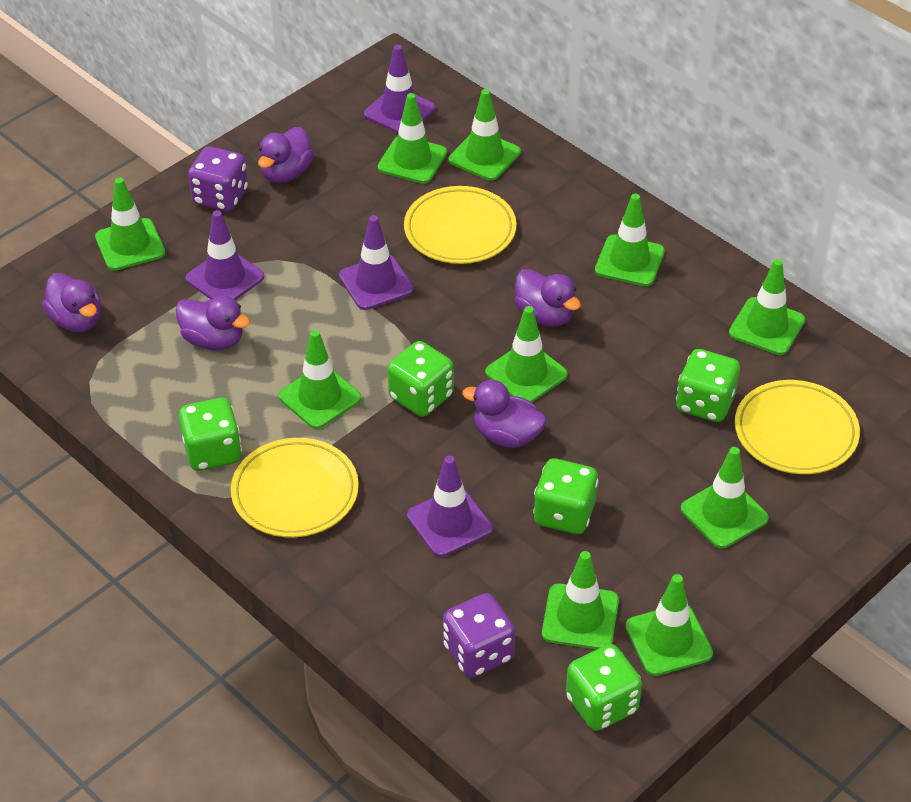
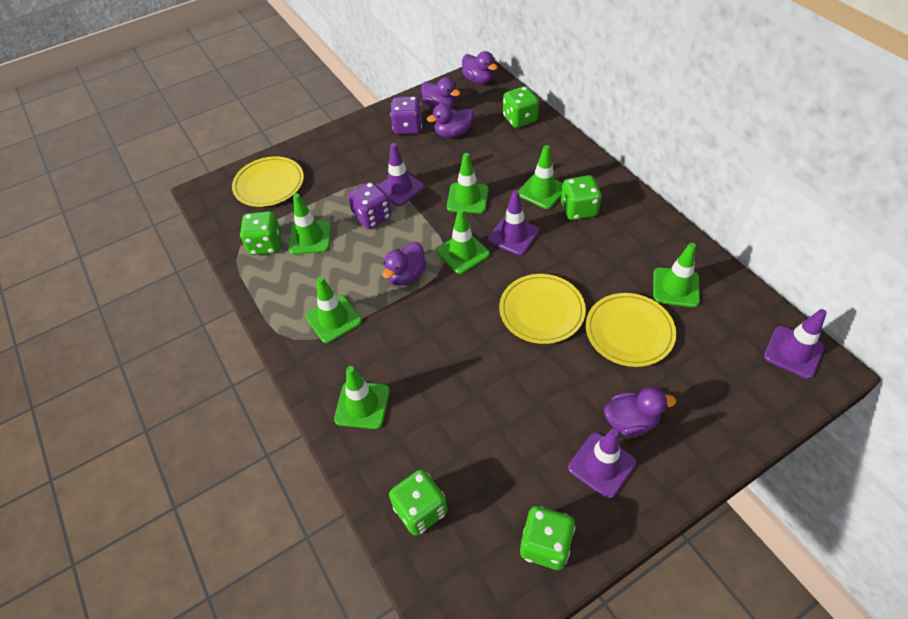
green traffic cone: 10 -> 7

